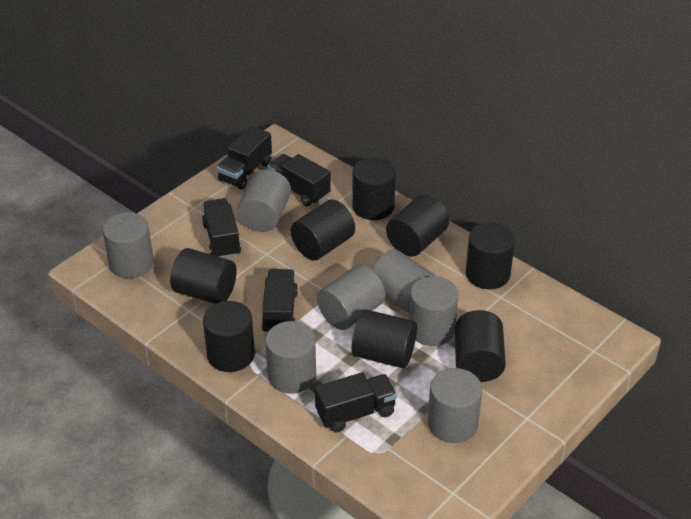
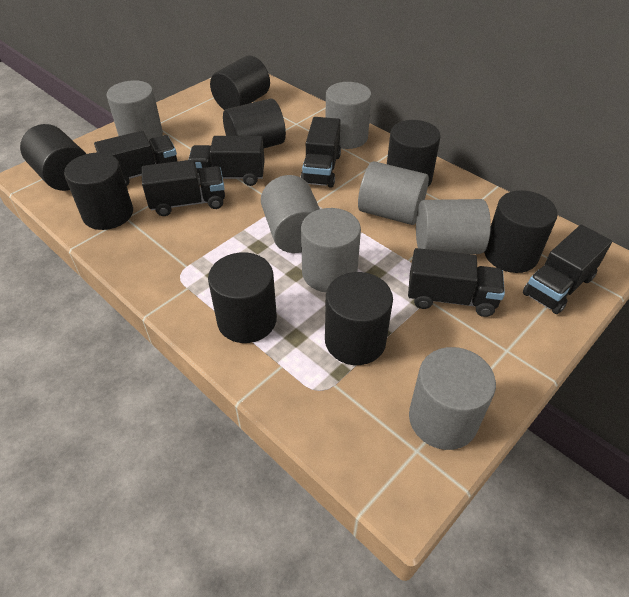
black truck: 5 -> 6

